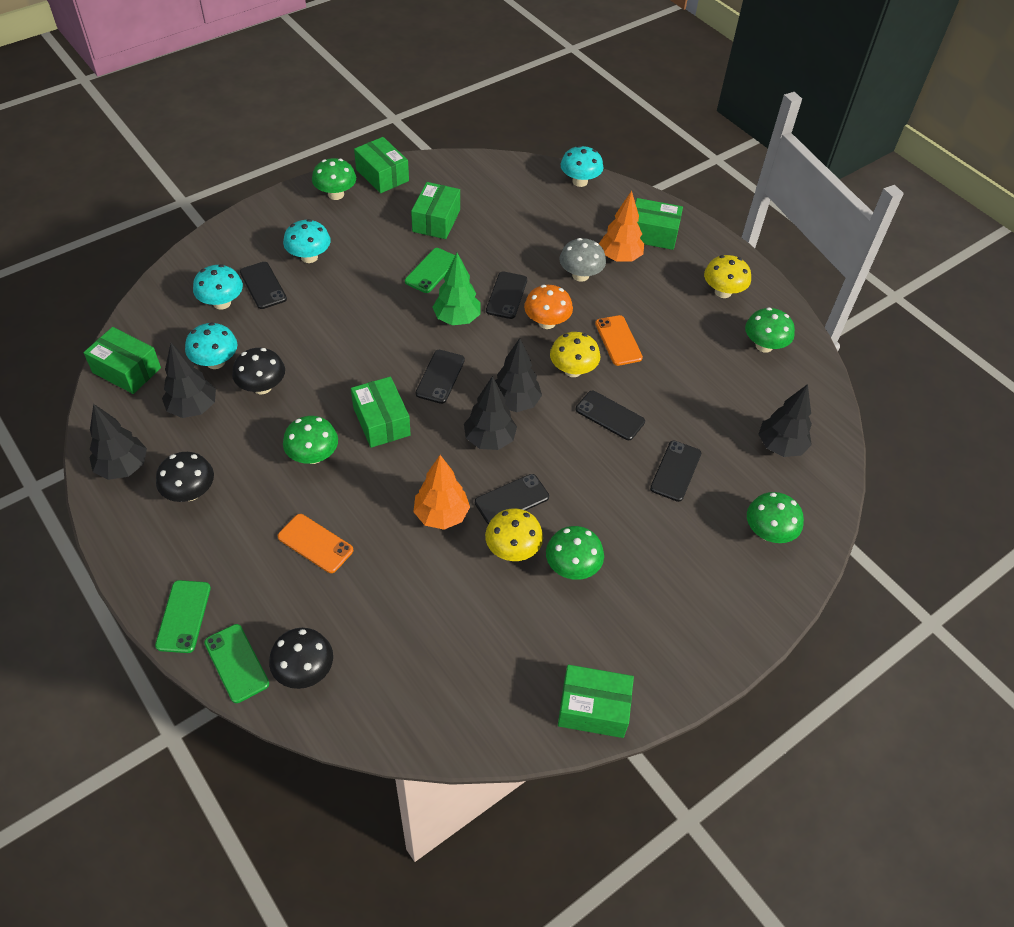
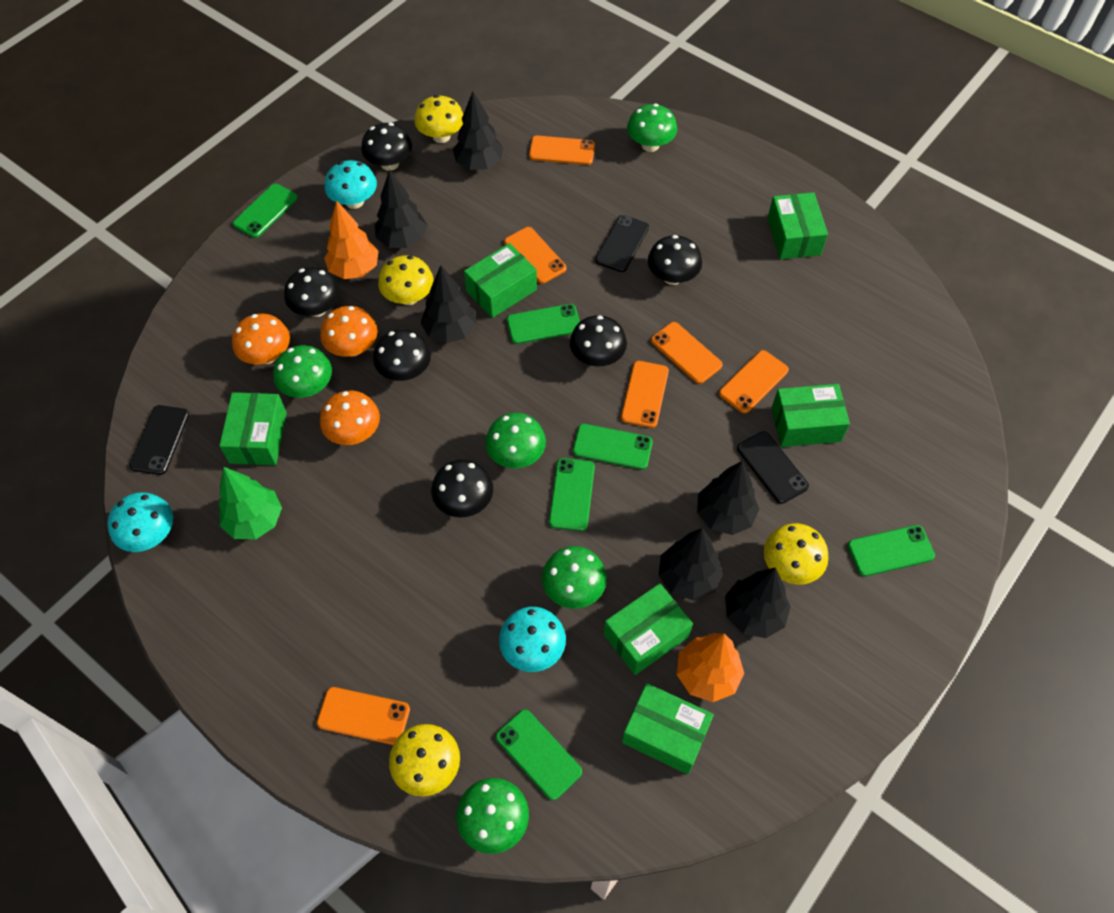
black mushroom: 3 -> 6
black phone: 6 -> 3
black tree: 5 -> 6
green phone: 3 -> 6
grey mushroom: 1 -> 0
orange mushroom: 1 -> 3
orange phone: 2 -> 6
turquoise mushroom: 4 -> 3
yellow mushroom: 3 -> 4

